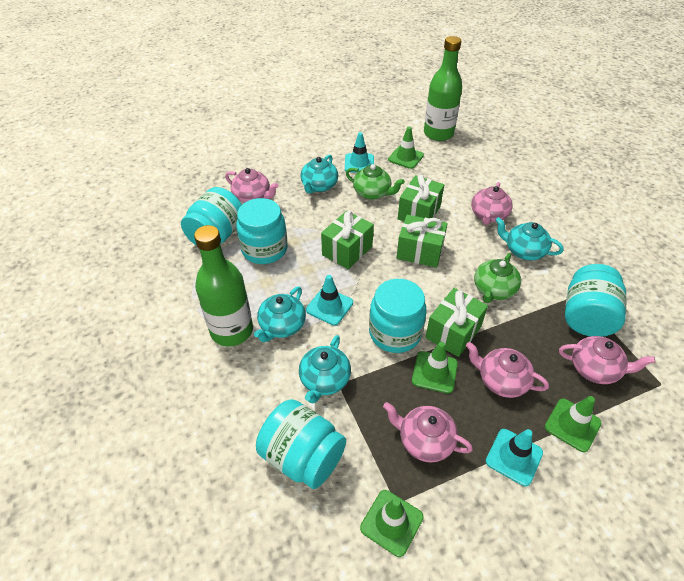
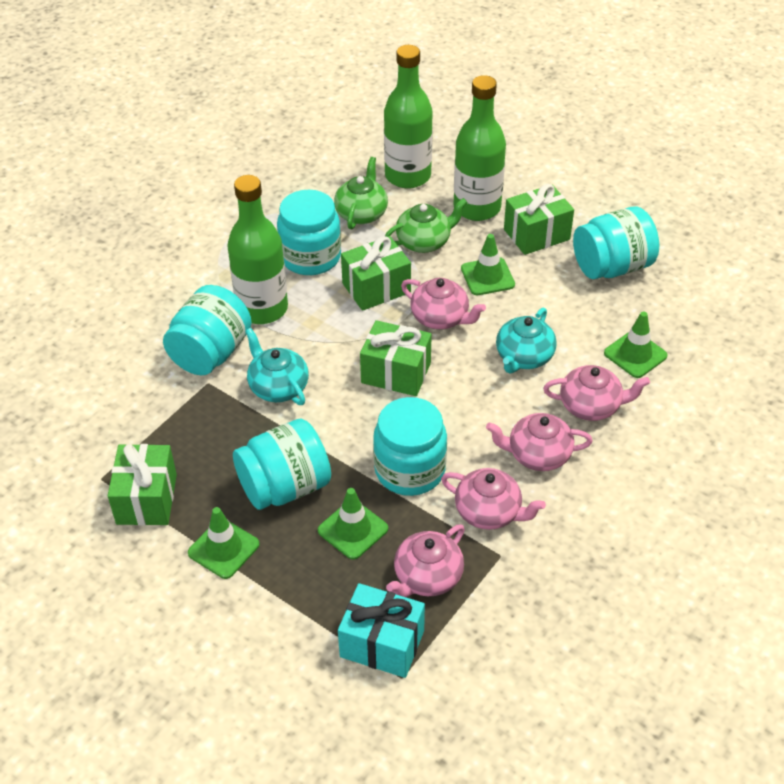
green bottle: 2 -> 3
turquoise gift: 0 -> 1
turquoise teapot: 4 -> 2
turquoise traffic cone: 3 -> 0

